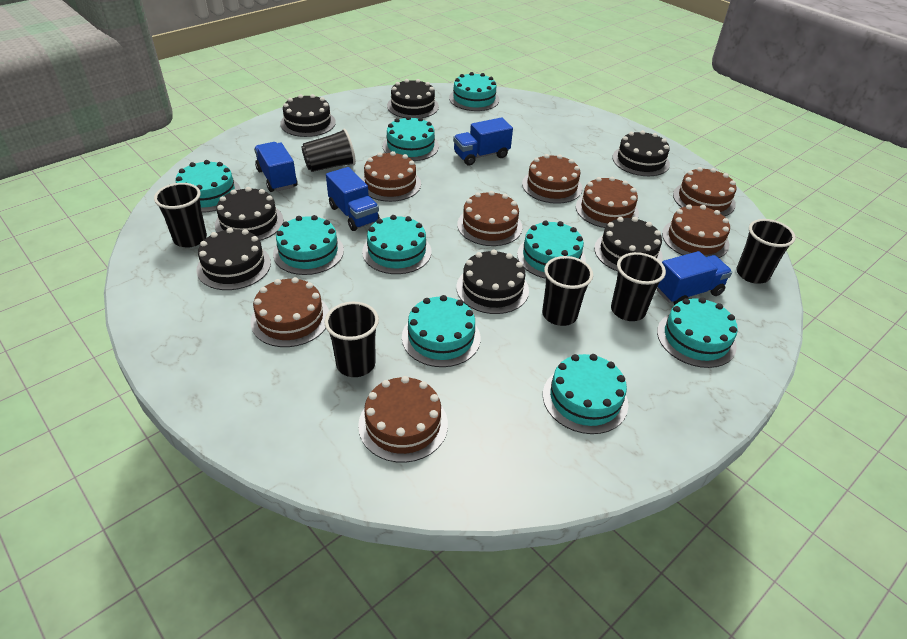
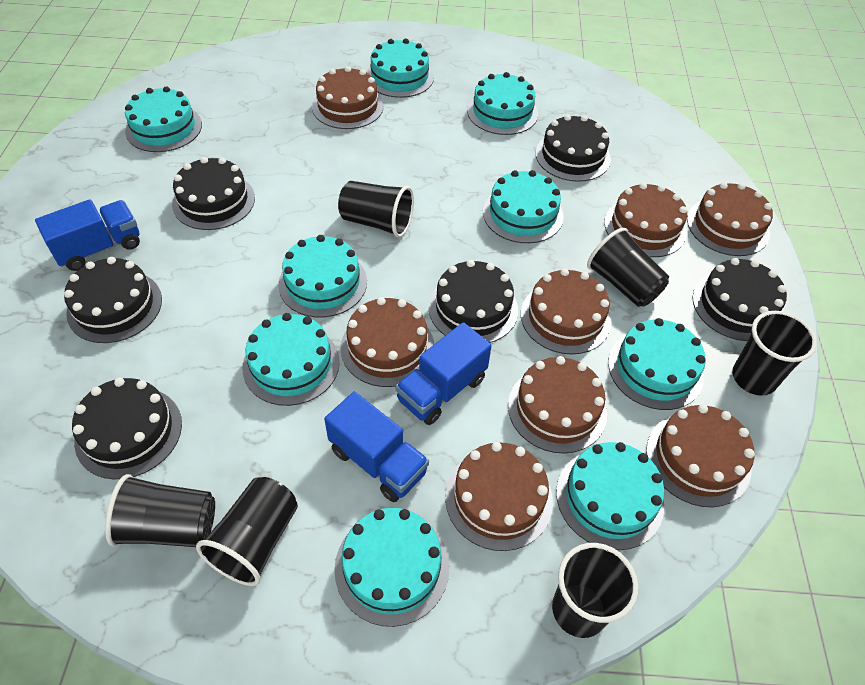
black cake: 7 -> 6
blue truck: 4 -> 3

